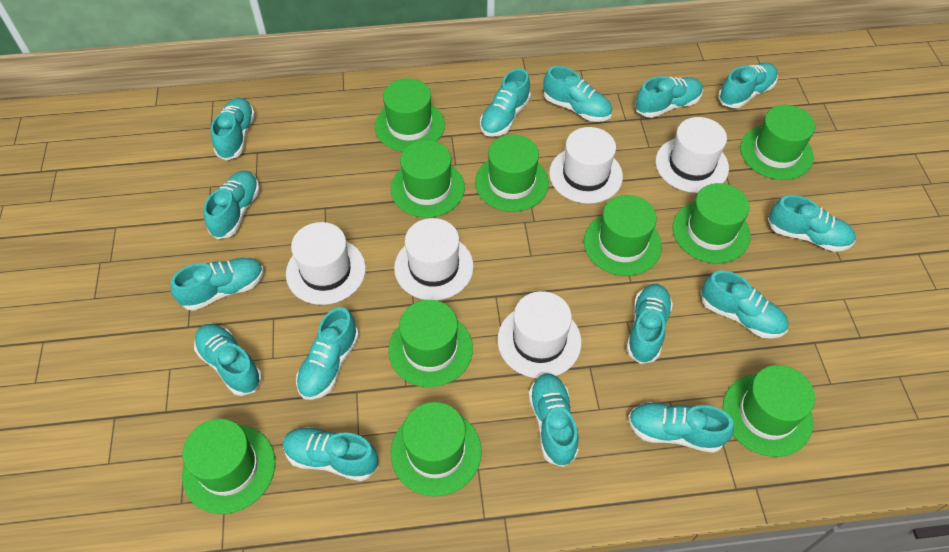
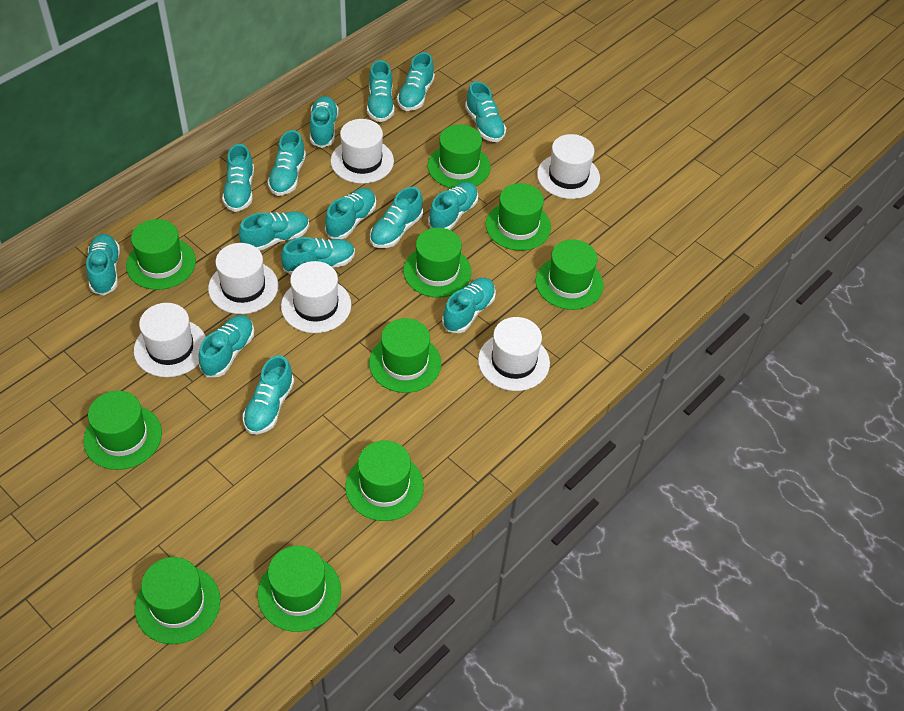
white hat: 5 -> 6

